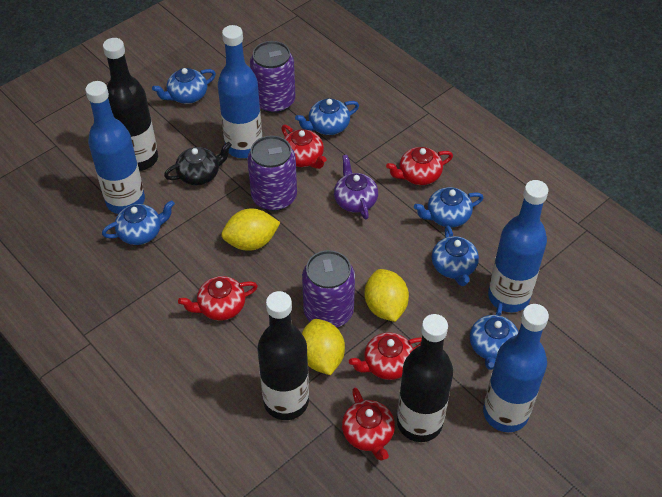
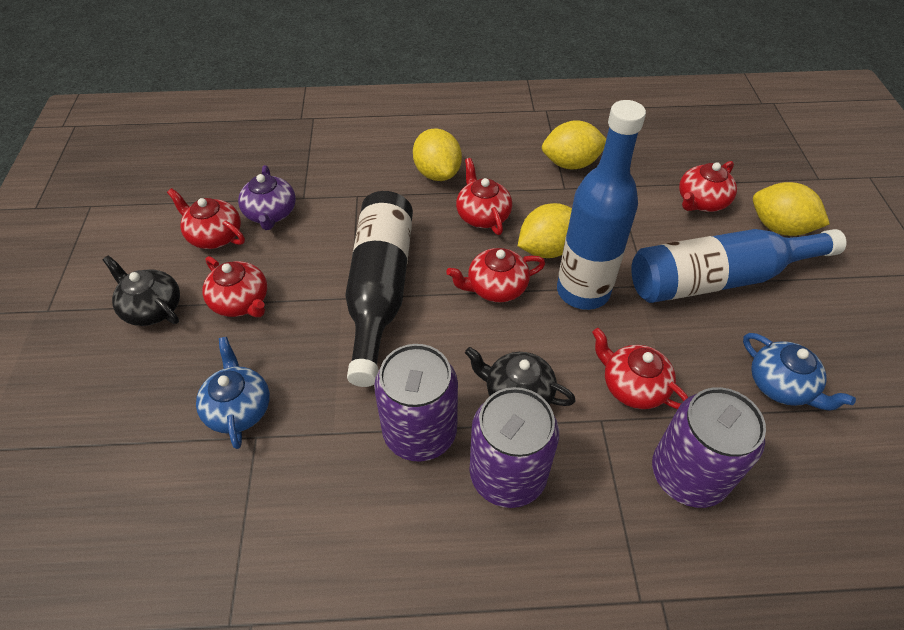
black bottle: 3 -> 1
black teapot: 1 -> 2
blue bottle: 4 -> 2
blue teapot: 6 -> 2
red teapot: 5 -> 6
yellow lemon: 3 -> 4

